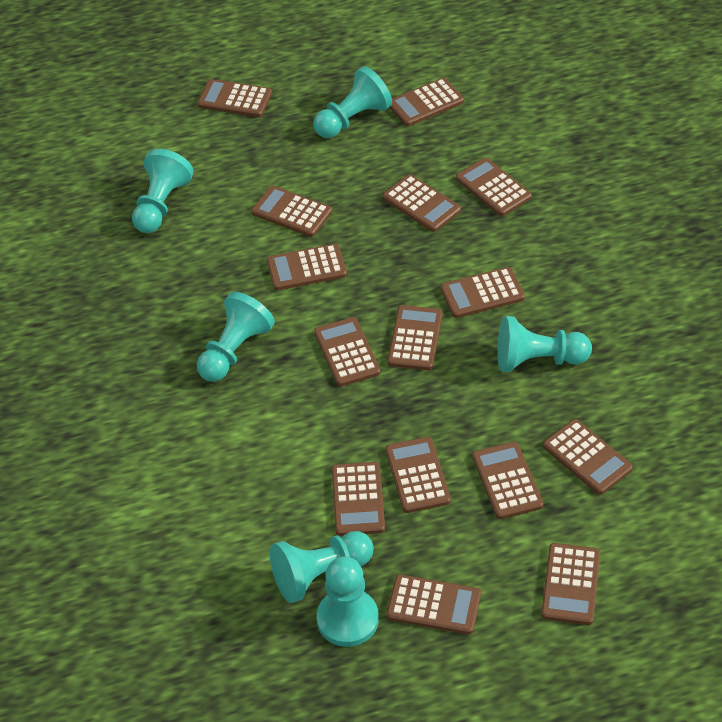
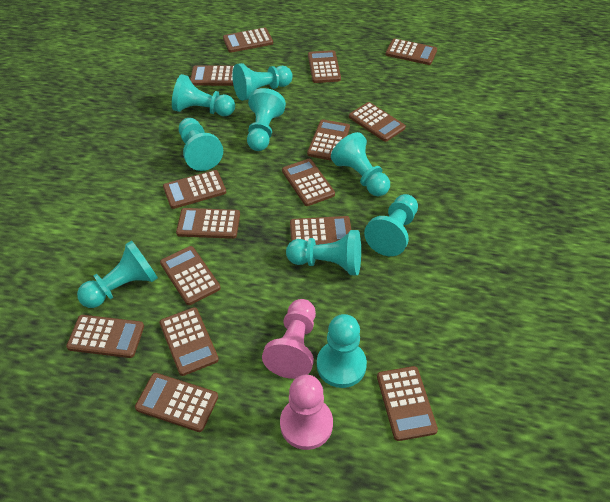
pink pawn: 0 -> 2
turquoise pawn: 6 -> 9

